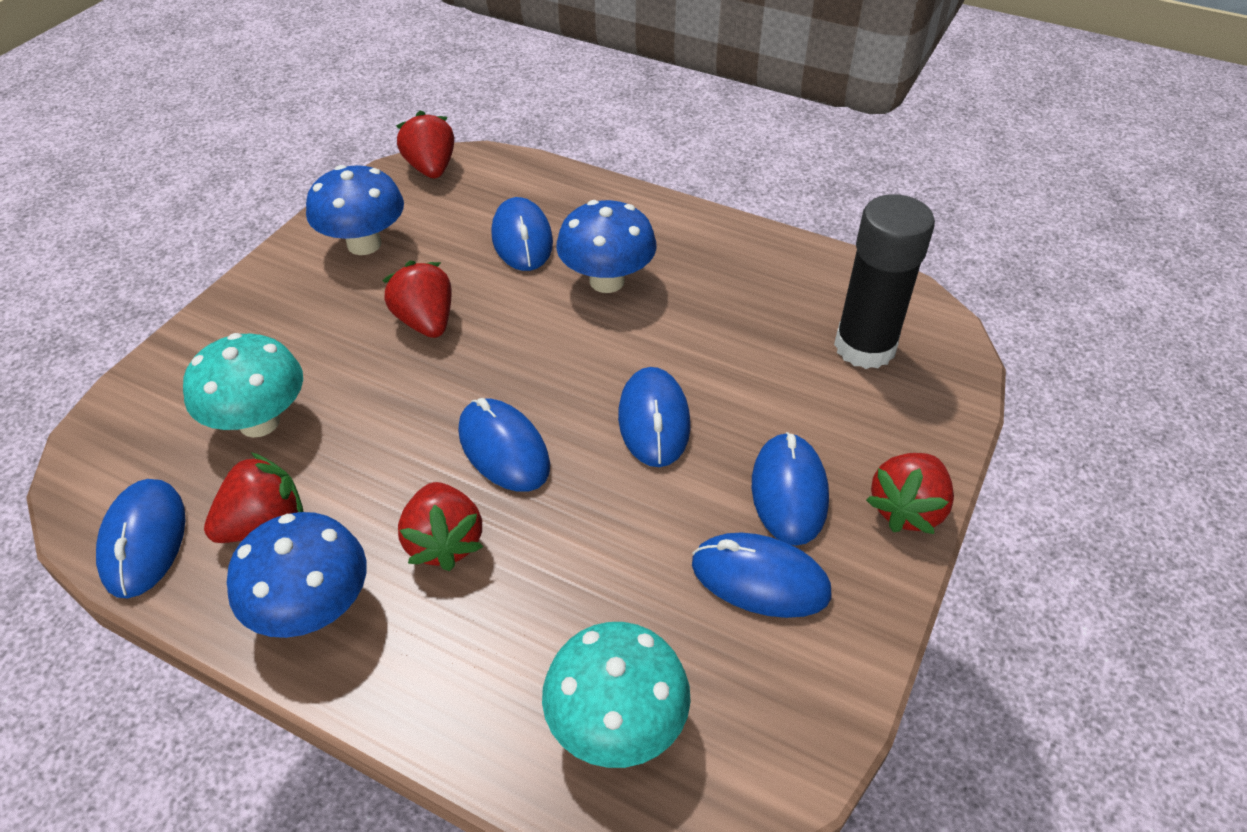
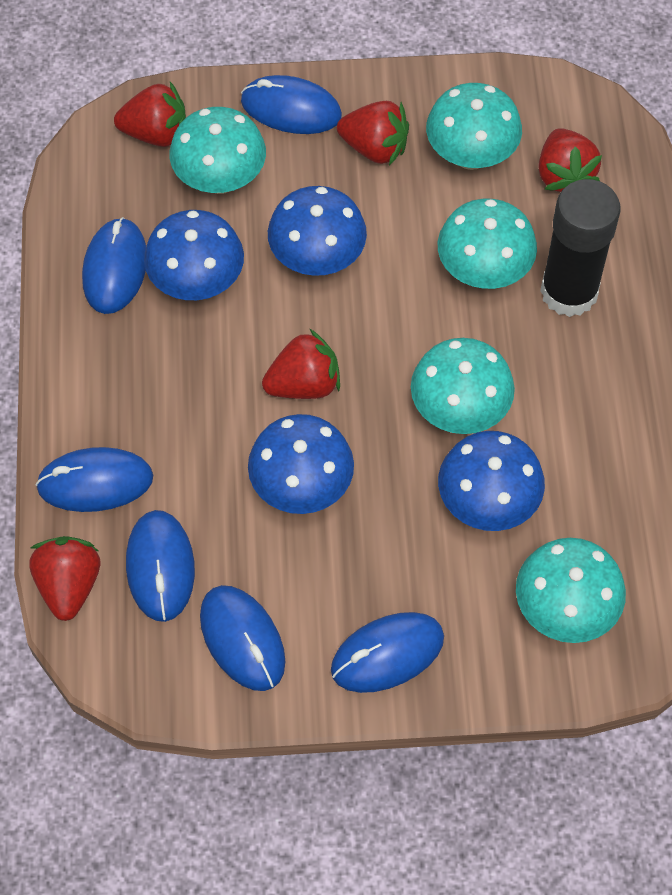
blue mushroom: 3 -> 4
turquoise mushroom: 2 -> 5

